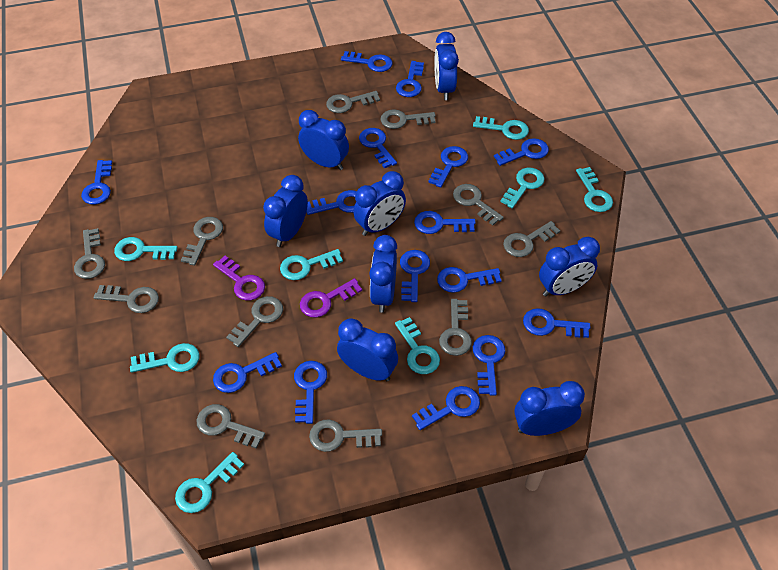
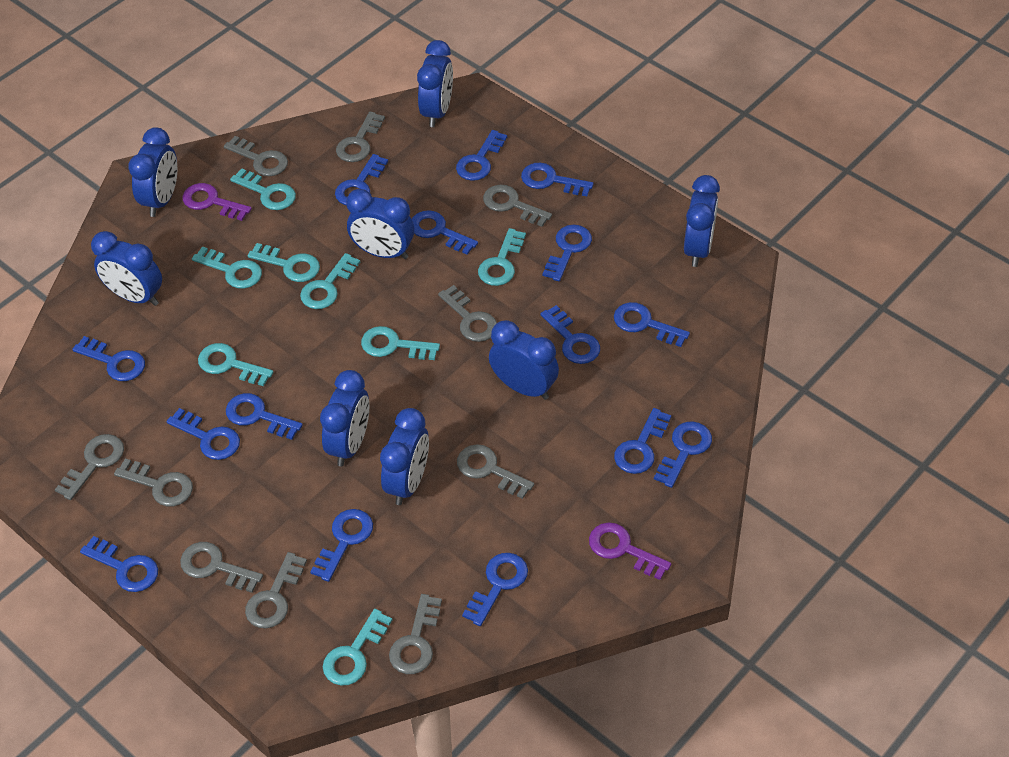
grey key: 11 -> 10

